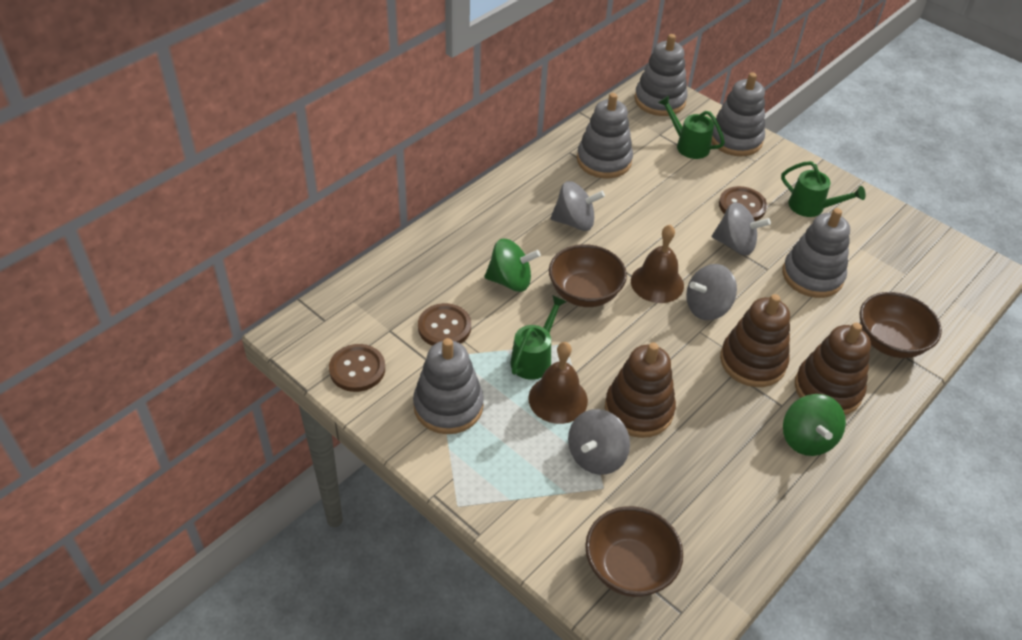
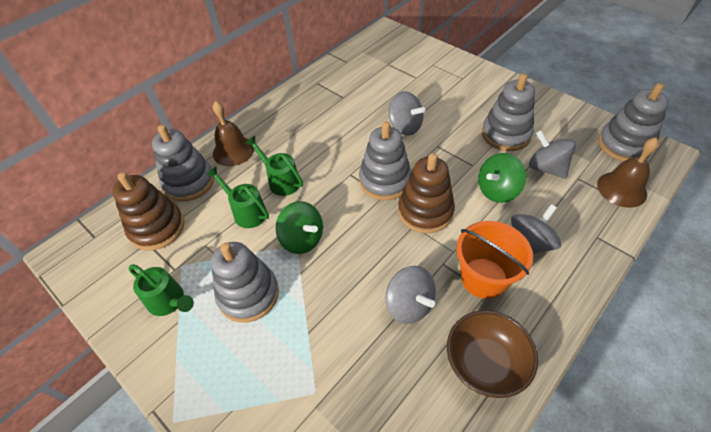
brown bowl: 3 -> 1
brown button: 3 -> 0
brown stacking toy: 3 -> 2
orange bucket: 0 -> 1

